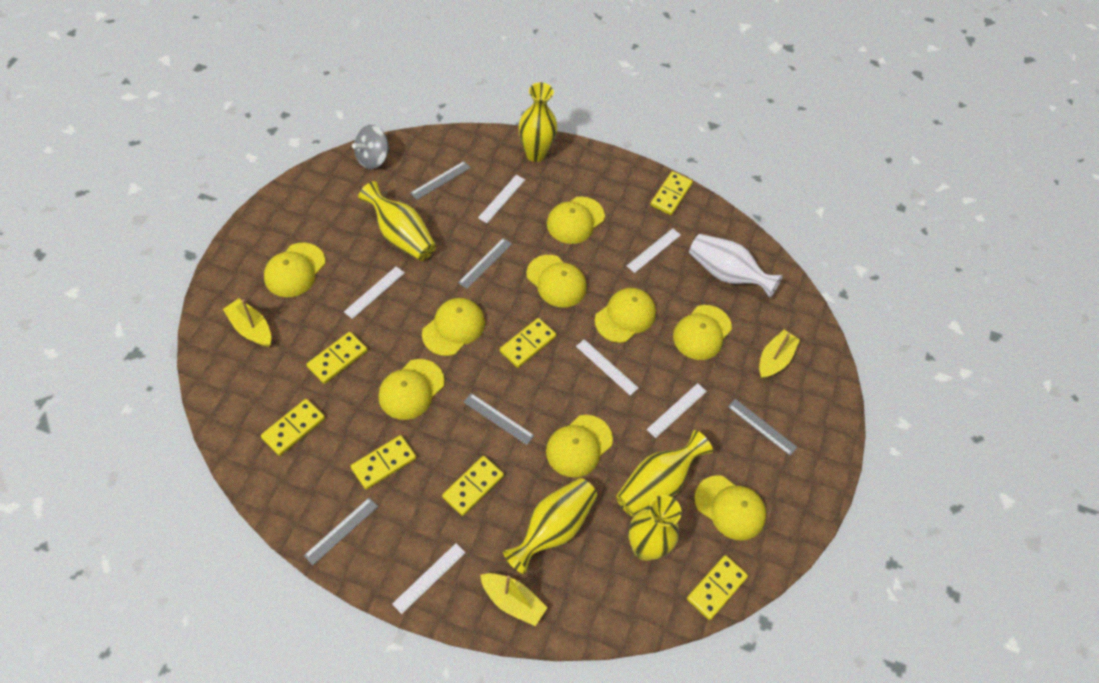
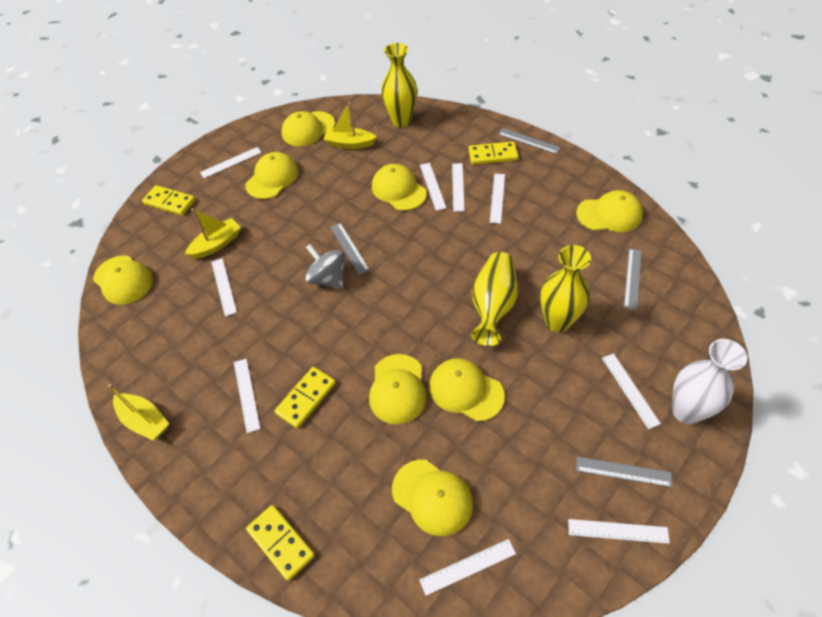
grey ruler: 5 -> 4
white ruler: 6 -> 9
yellow cap: 9 -> 8
yellow domino: 7 -> 4
yellow vase: 5 -> 3

